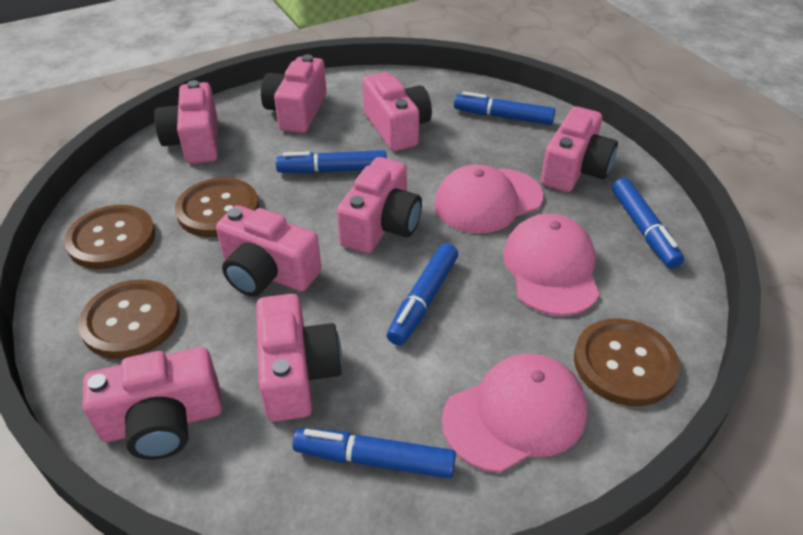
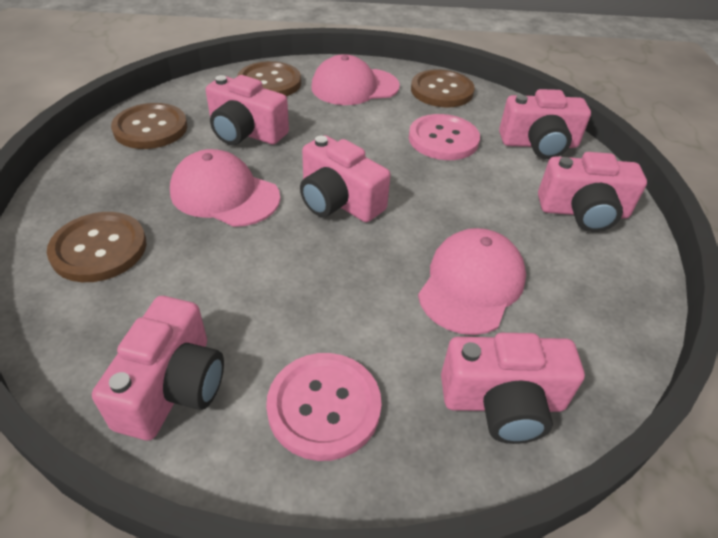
blue marker: 5 -> 0
pink button: 0 -> 2
pink camera: 8 -> 6

